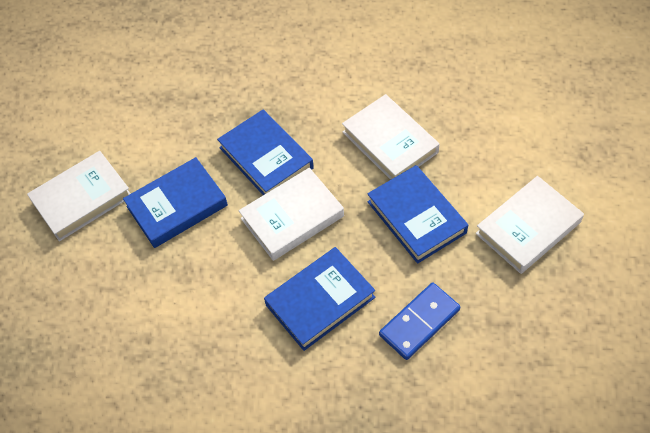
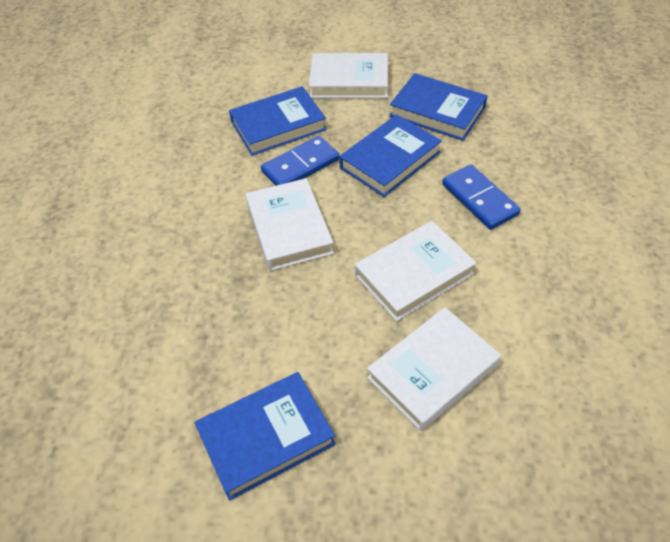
blue domino: 1 -> 2

